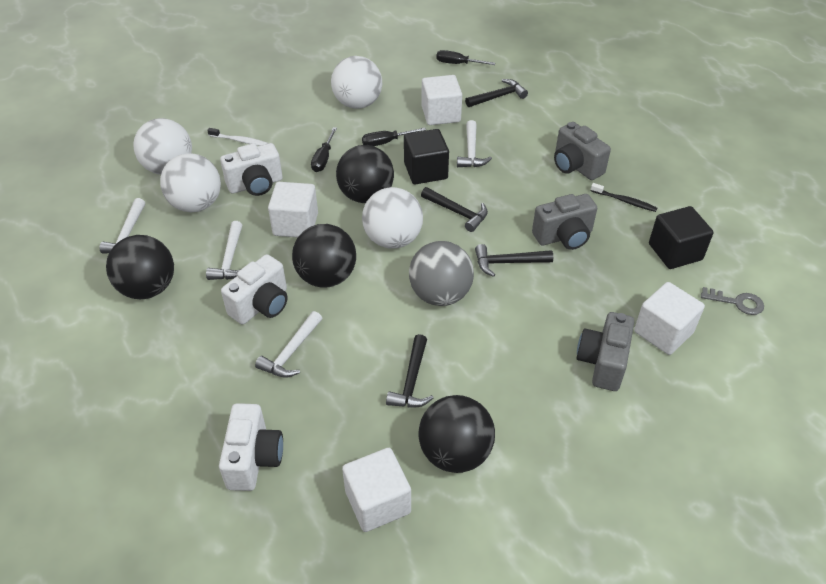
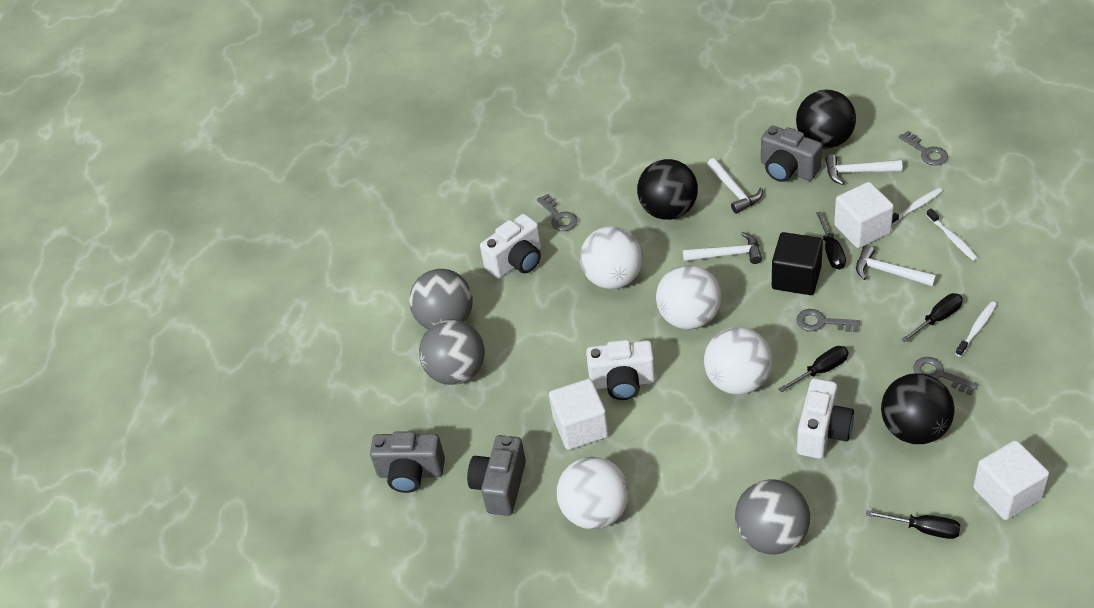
black ball: 4 -> 3
black cube: 2 -> 1
black hammer: 4 -> 0
black screwdriver: 3 -> 4
black toothbrush: 1 -> 0
grey ball: 1 -> 3
grey key: 1 -> 4
white cube: 4 -> 3
white toothbrush: 1 -> 3

